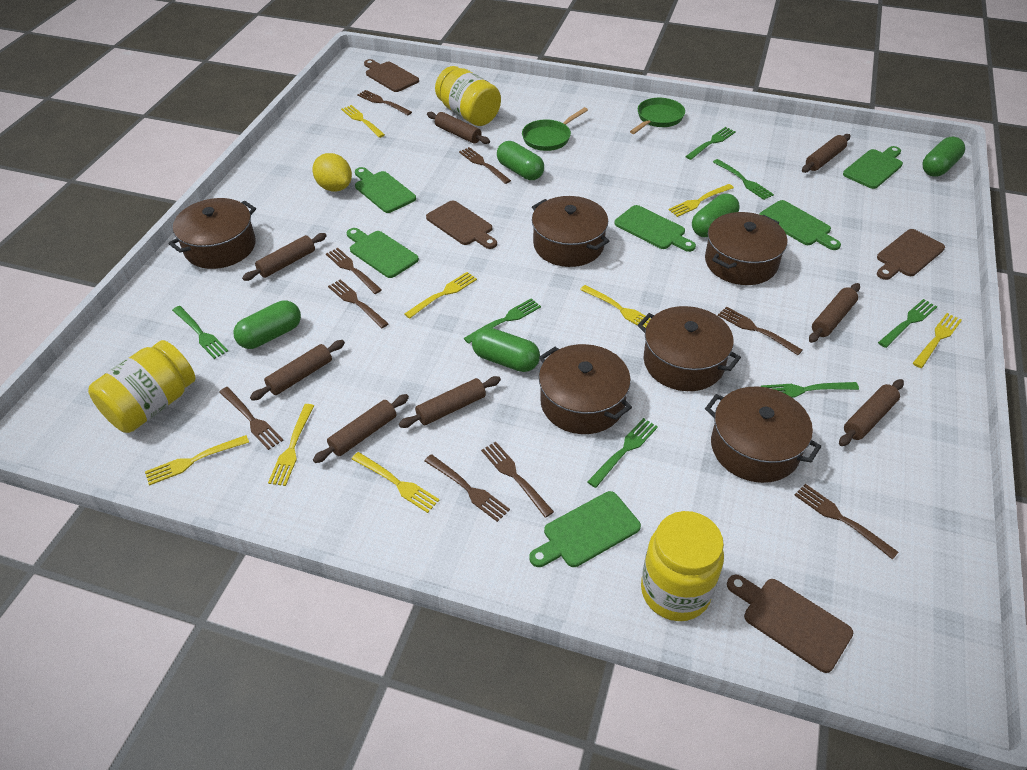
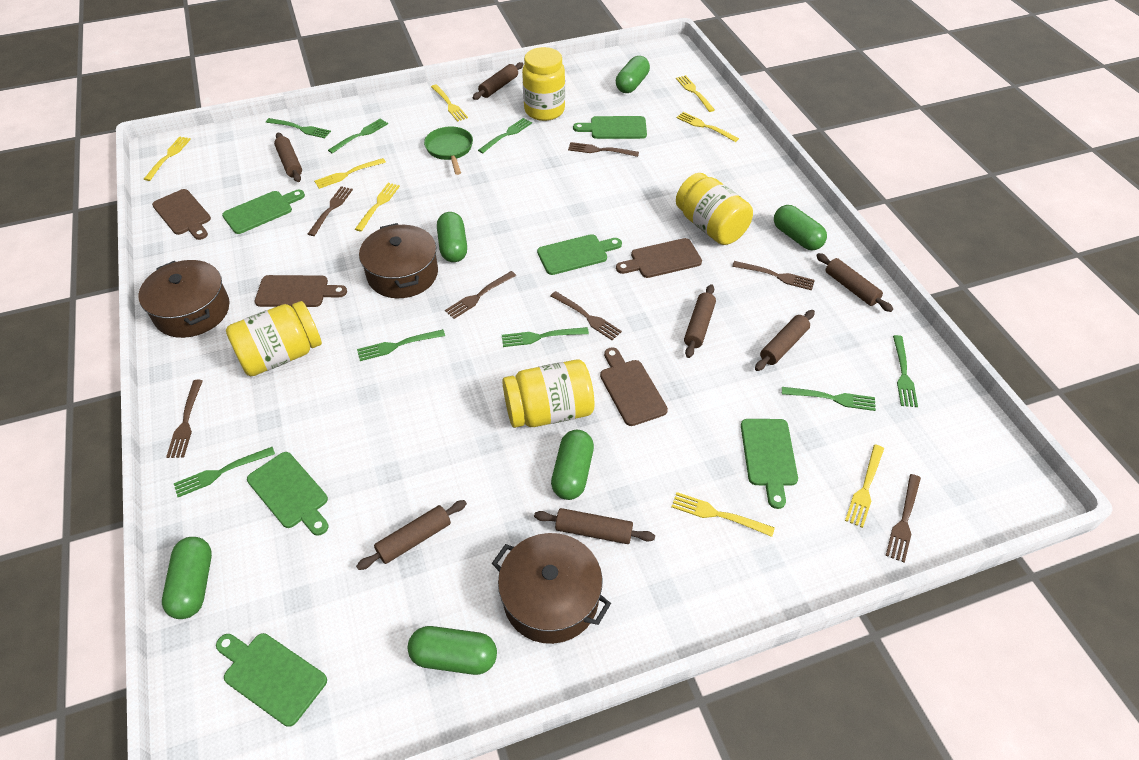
brown fork: 9 -> 7
brown pot: 6 -> 3
brown rolling pin: 8 -> 7
green capsule: 5 -> 6
green fork: 7 -> 8
green pan: 2 -> 1
yellow jar: 3 -> 4
yellow lemon: 1 -> 0

